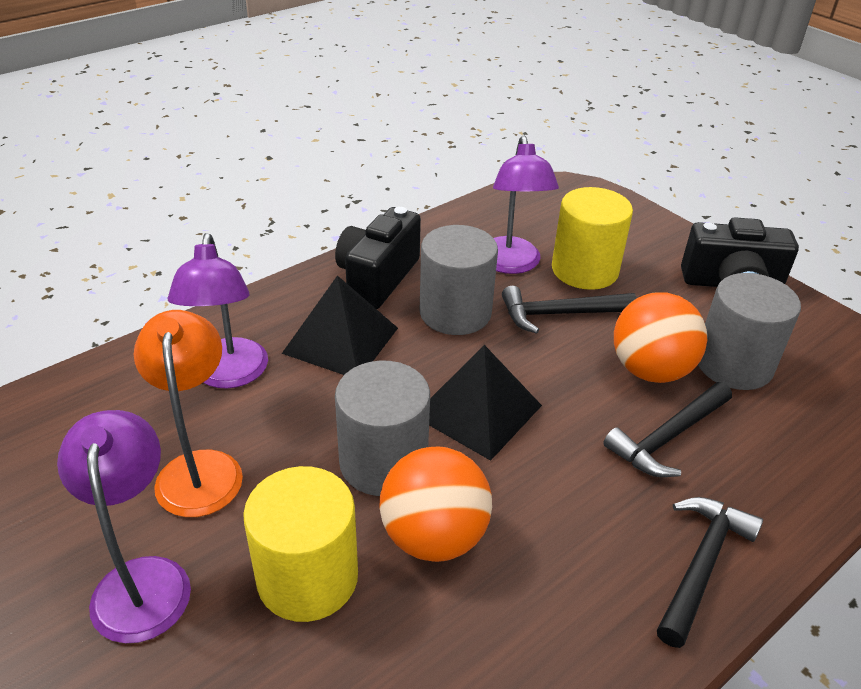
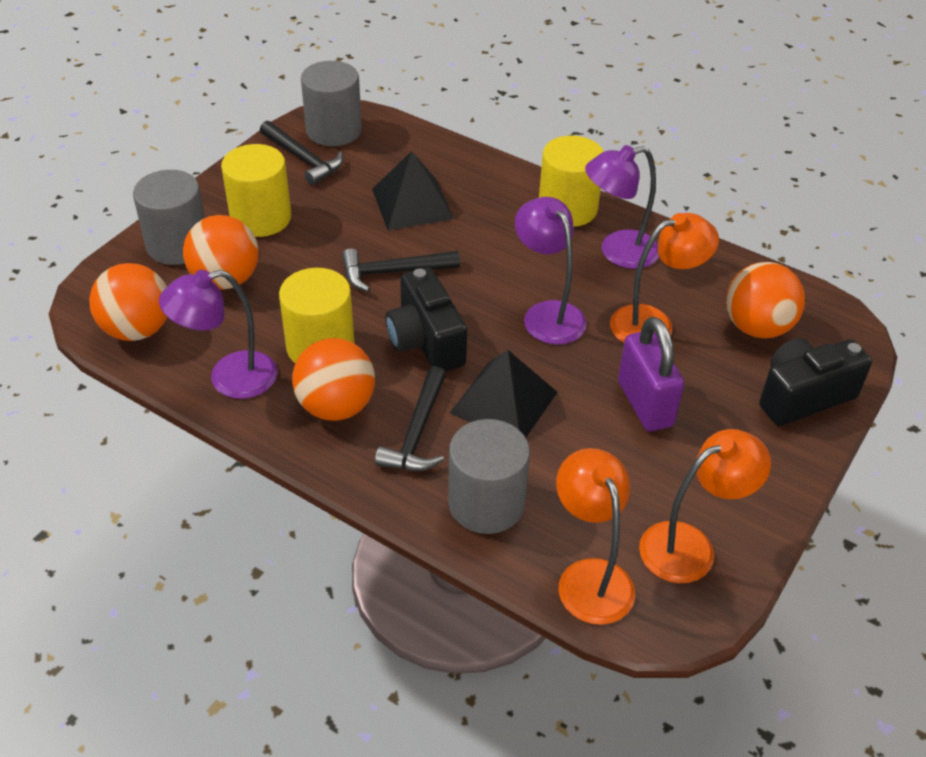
orange ball: 2 -> 4
orange lamp: 1 -> 3
purple padlock: 0 -> 1
yellow cylinder: 2 -> 3

